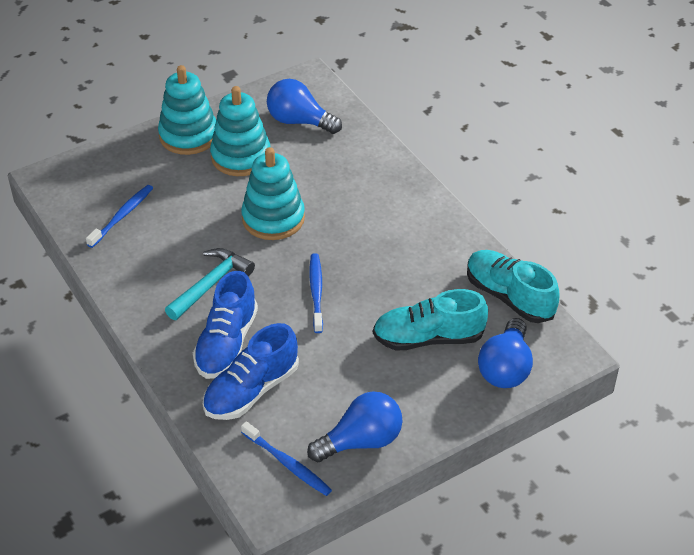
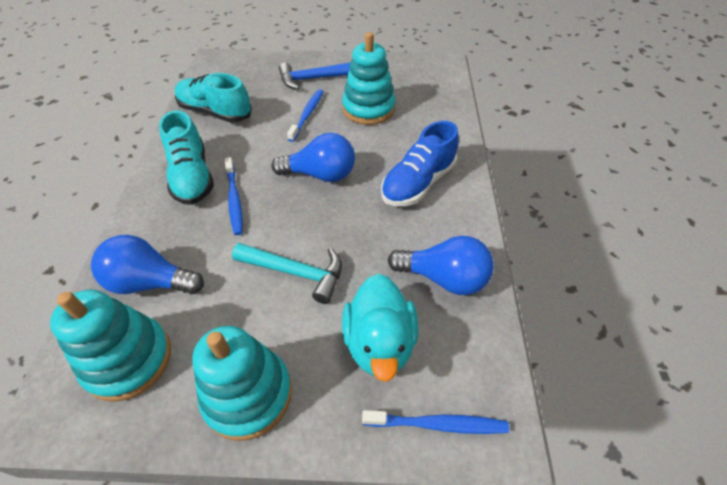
blue hammer: 0 -> 1
blue shoe: 2 -> 1
turquoise duck: 0 -> 1

